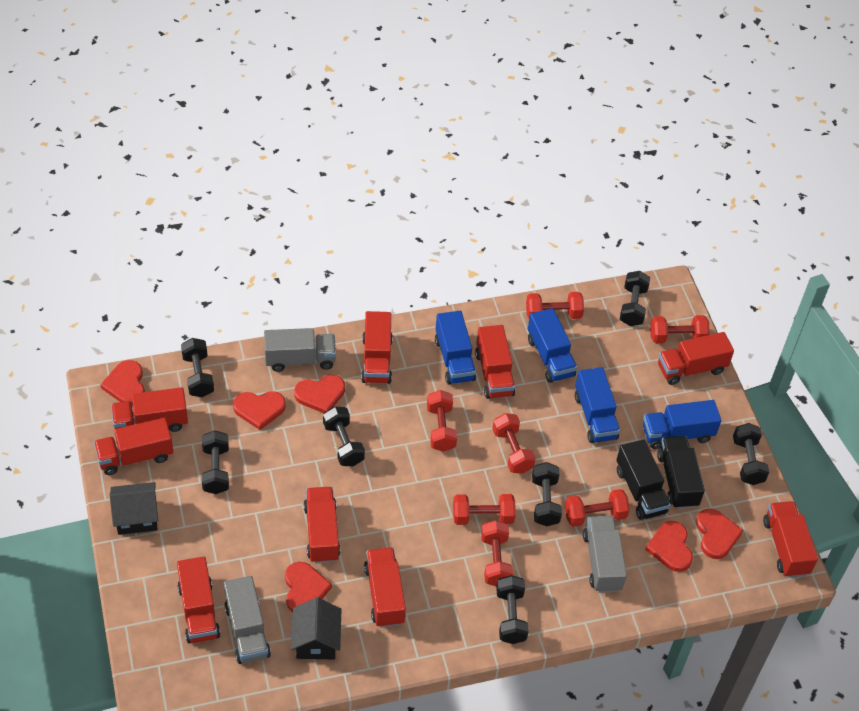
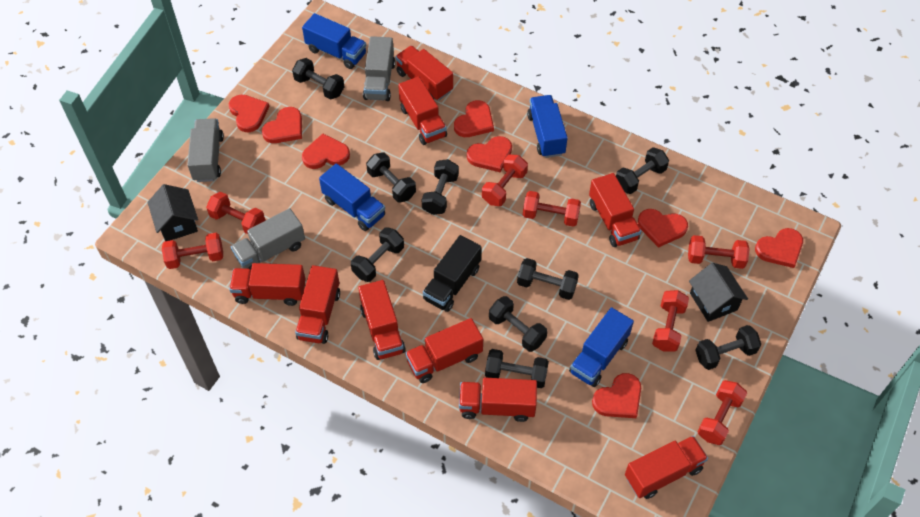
black dumbbell: 7 -> 9
black truck: 2 -> 1
red heart: 6 -> 8

